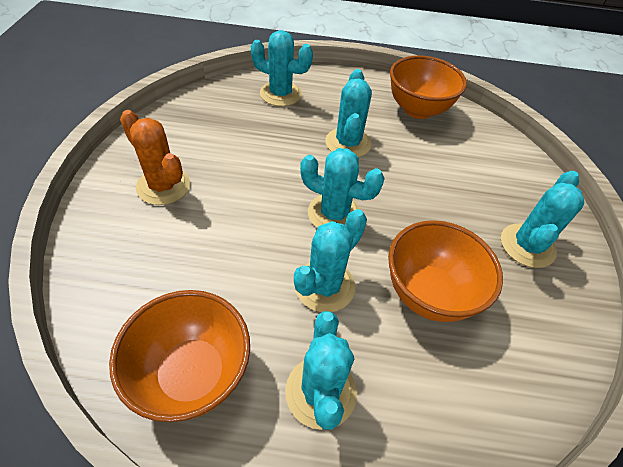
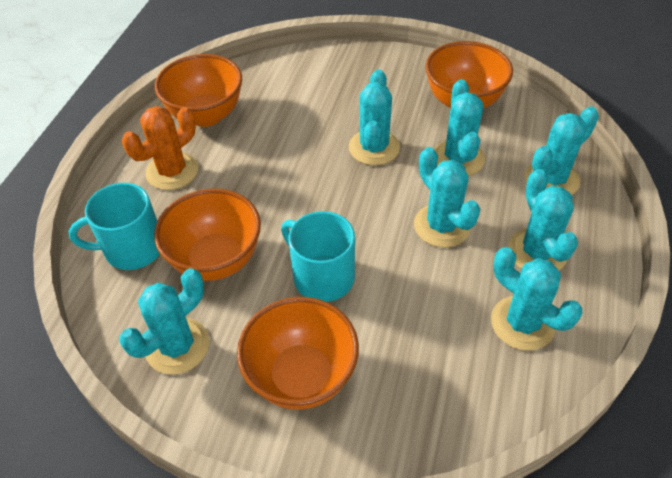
orange bowl: 3 -> 4
turquoise cactus: 6 -> 7
turquoise mug: 0 -> 2

